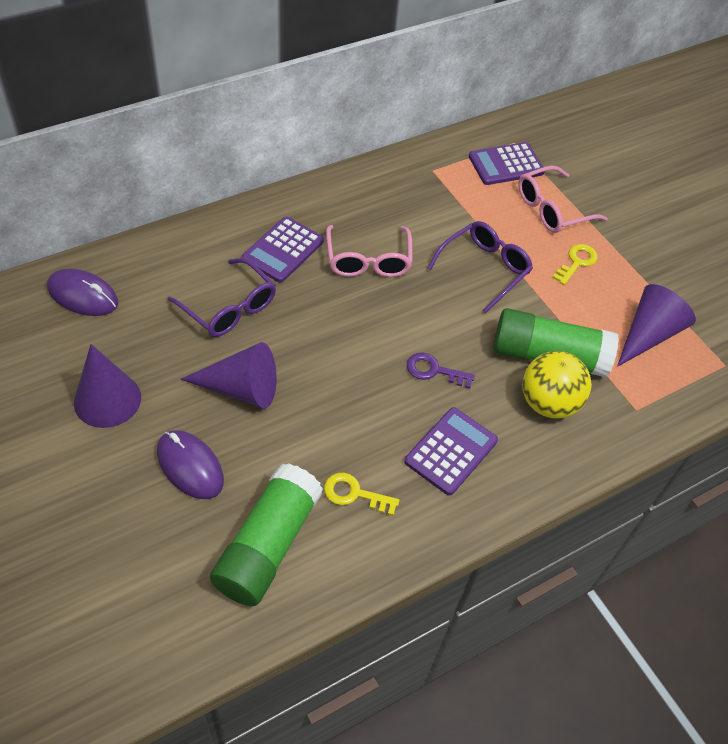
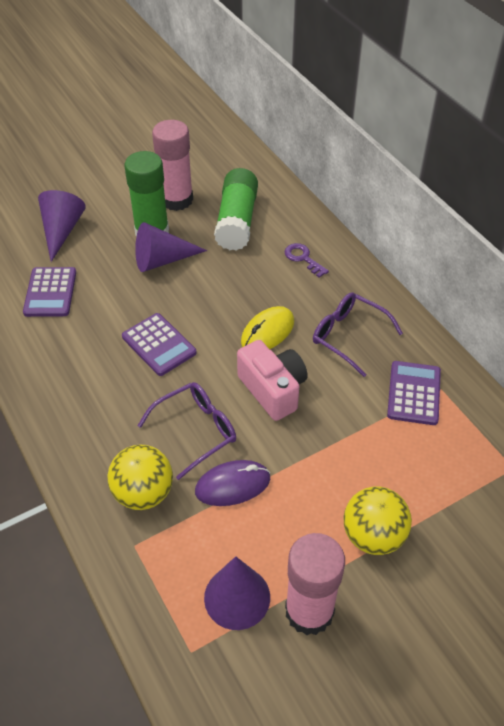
pink camera: 0 -> 1
pink glasses: 2 -> 0
pink glue stick: 0 -> 2
purple mouse: 2 -> 1
yellow ball: 1 -> 2
yellow key: 2 -> 0
yellow mouse: 0 -> 1

